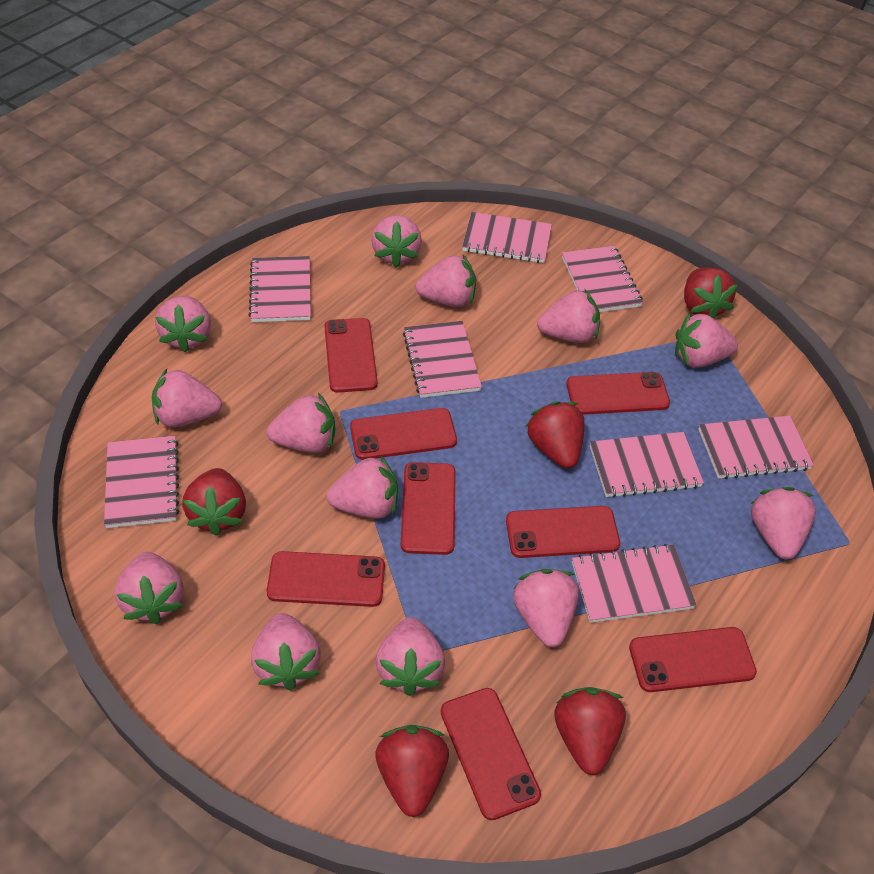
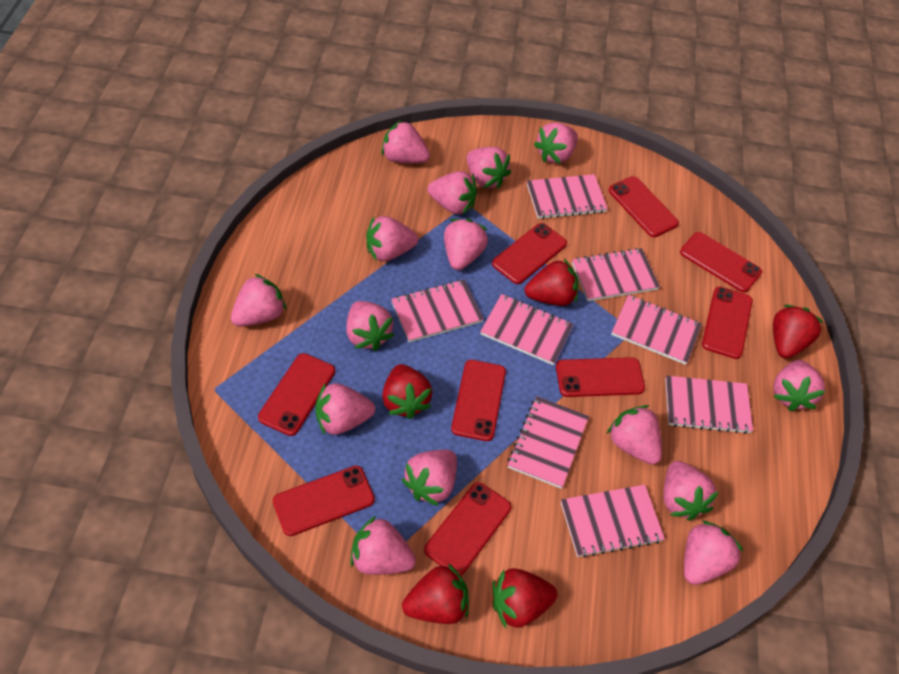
pink strawberry: 13 -> 15
red phone: 8 -> 9

